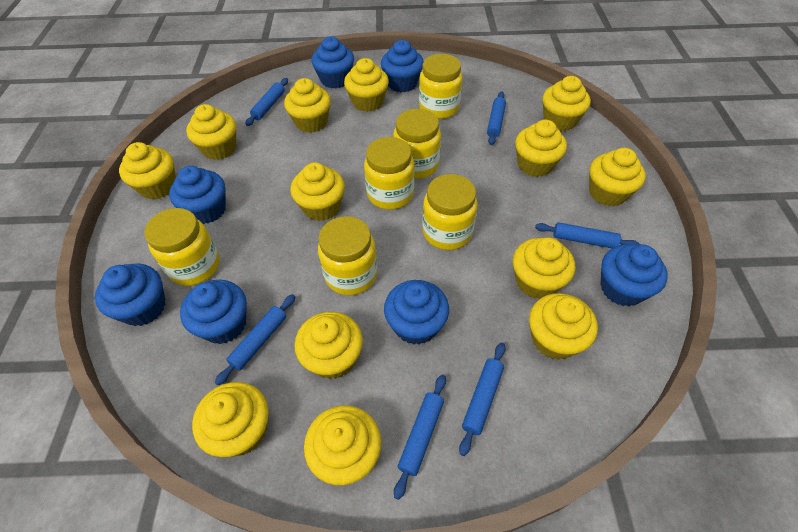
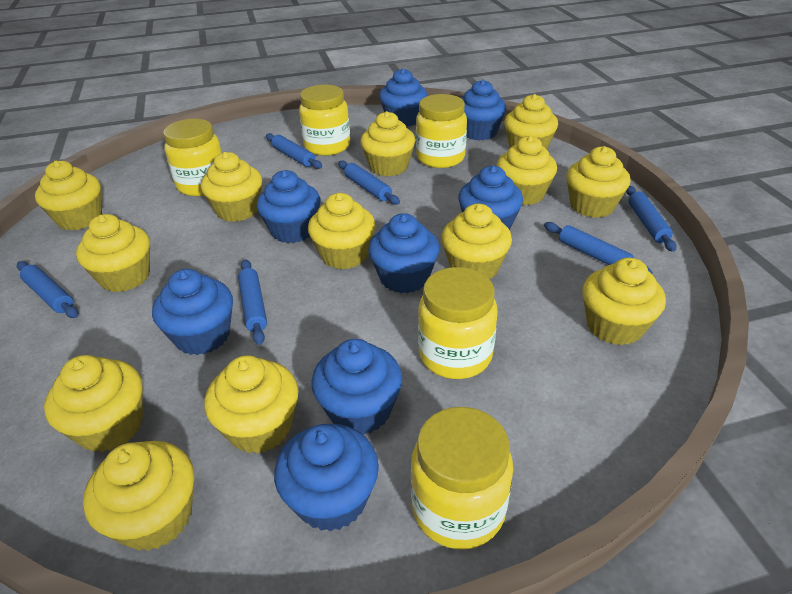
blue cupcake: 7 -> 8
yellow jar: 6 -> 5

